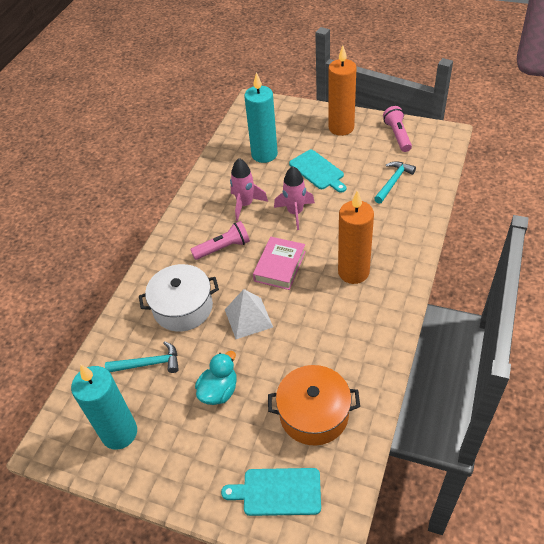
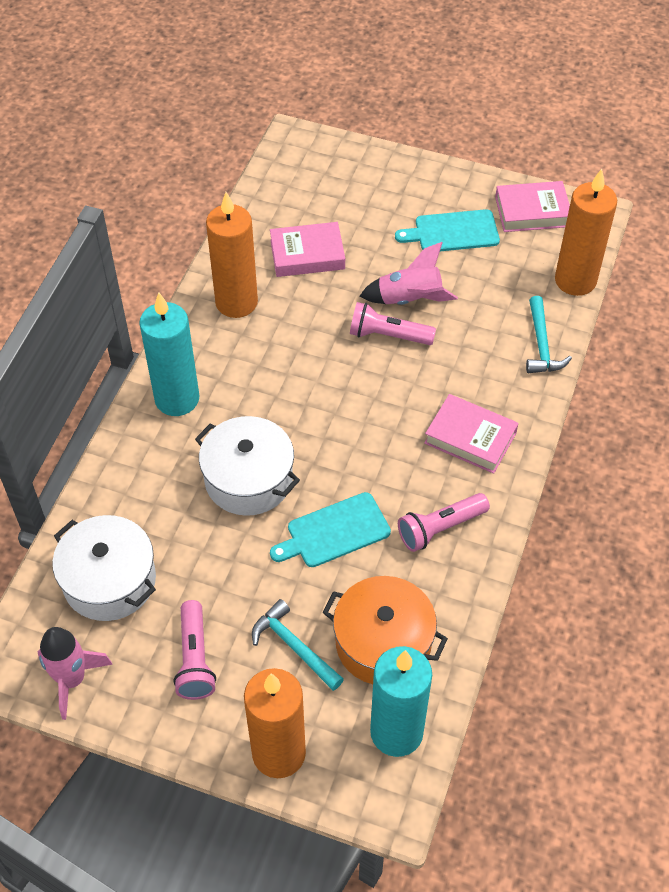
orange candle: 2 -> 3
pink book: 1 -> 3
pink flashlight: 2 -> 3
turquoise duck: 1 -> 0
white pot: 1 -> 2
white pyramid: 1 -> 0

